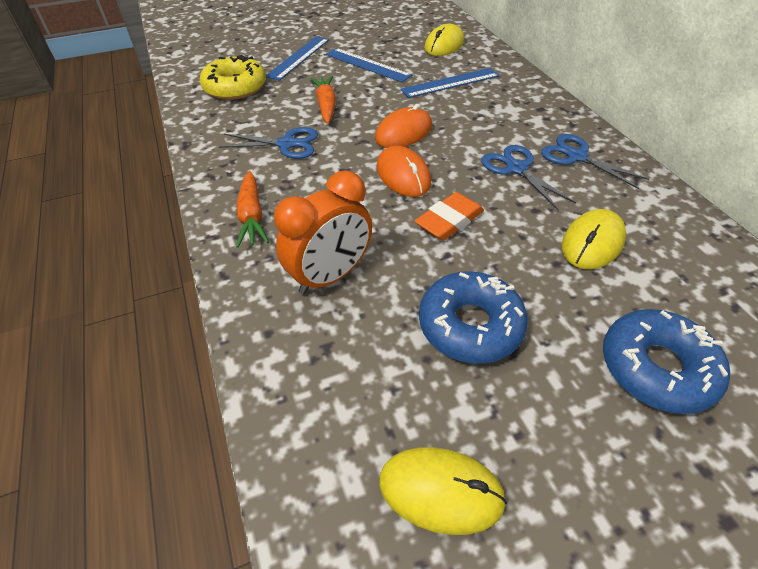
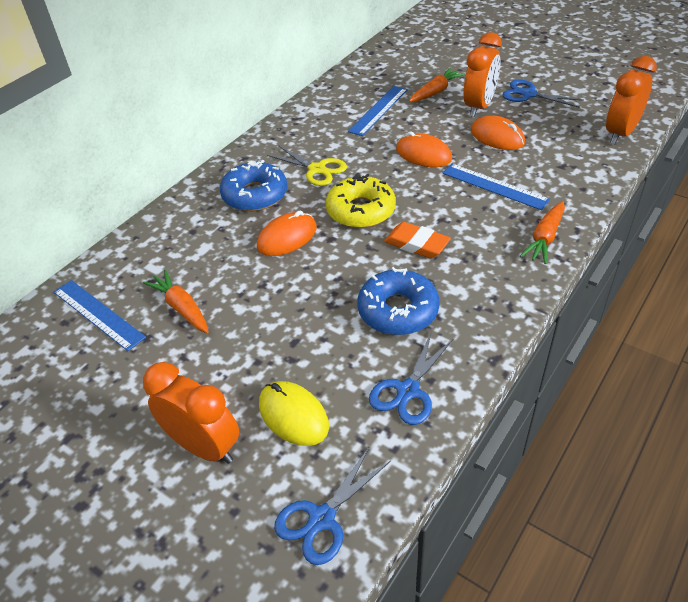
orange carrot: 2 -> 3
orange clock: 1 -> 3
orange mouse: 2 -> 3
yellow mouse: 3 -> 1
yellow scissors: 0 -> 1

